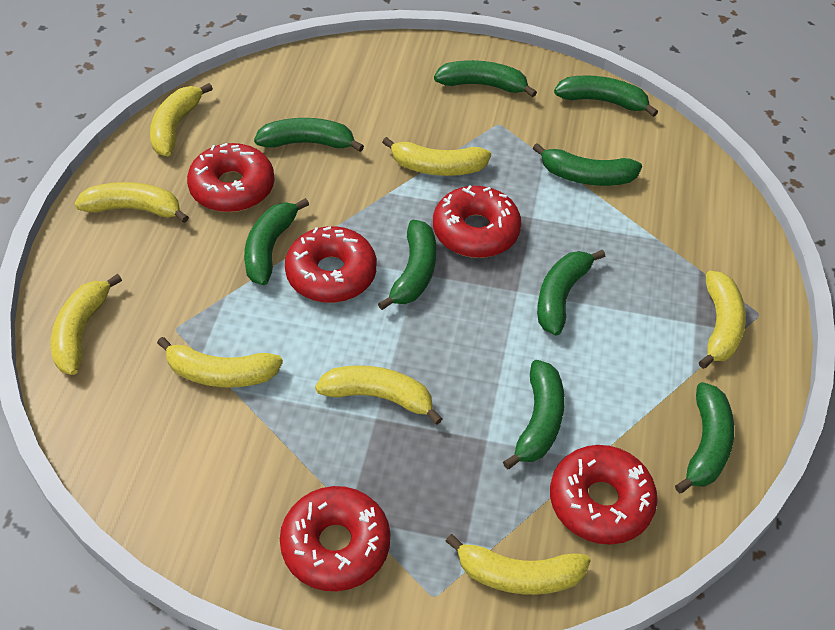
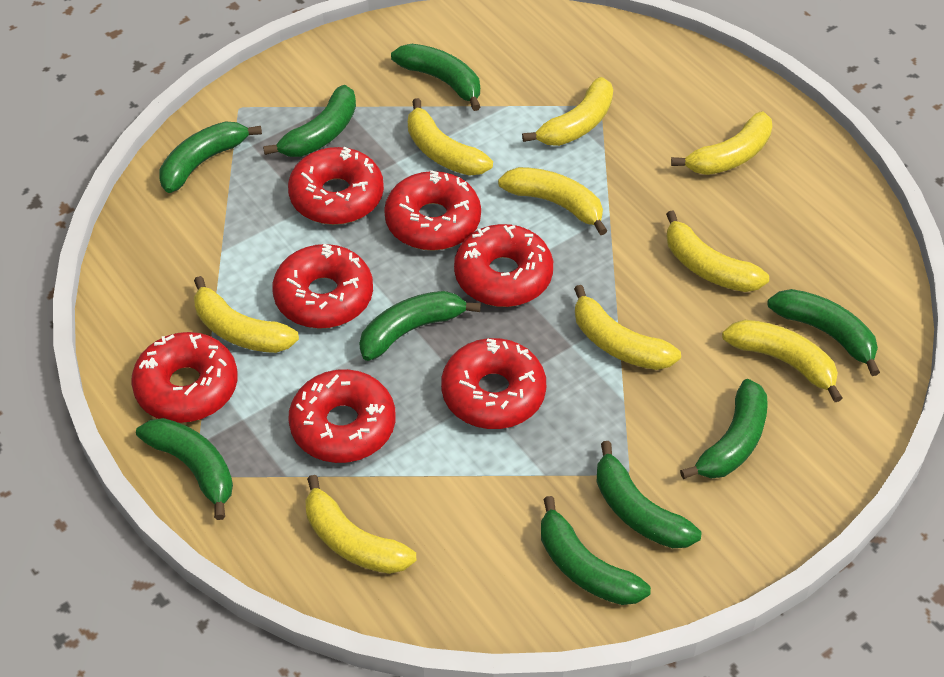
red donut: 5 -> 7
yellow banana: 8 -> 9

